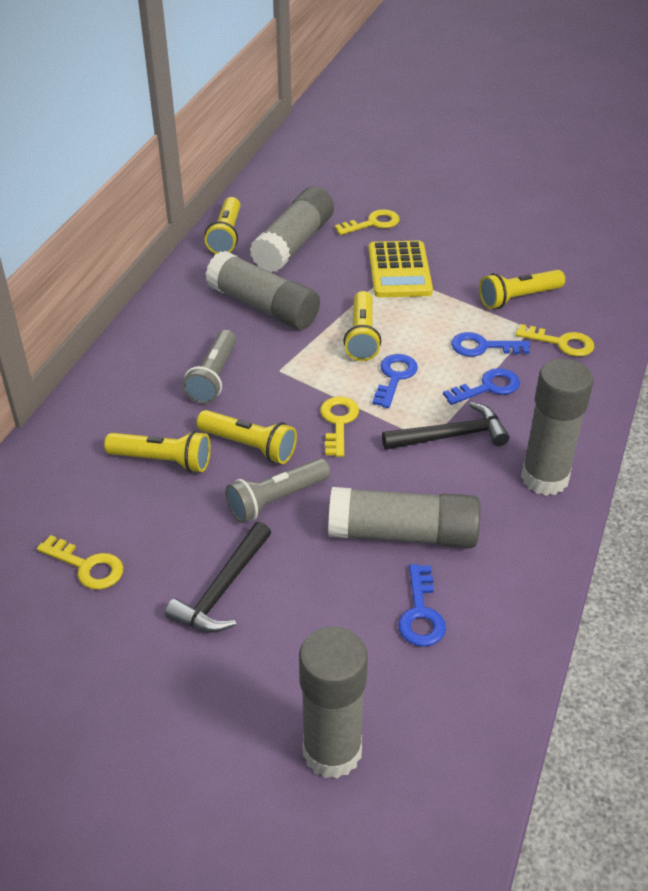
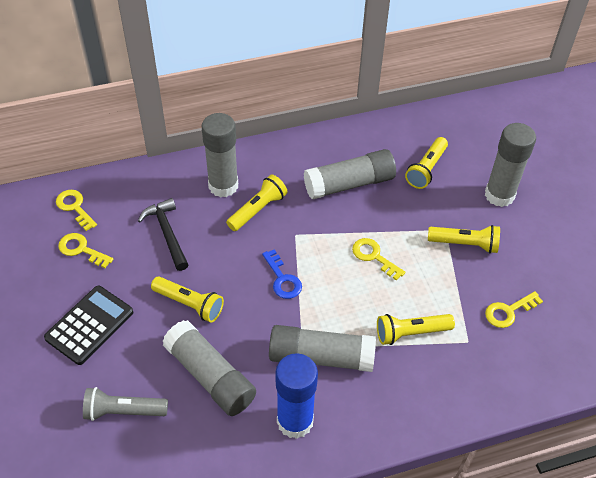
black calculator: 0 -> 1
black hammer: 2 -> 1
blue glue stick: 0 -> 1
blue key: 4 -> 1
grey flashlight: 2 -> 1
yellow calculator: 1 -> 0

